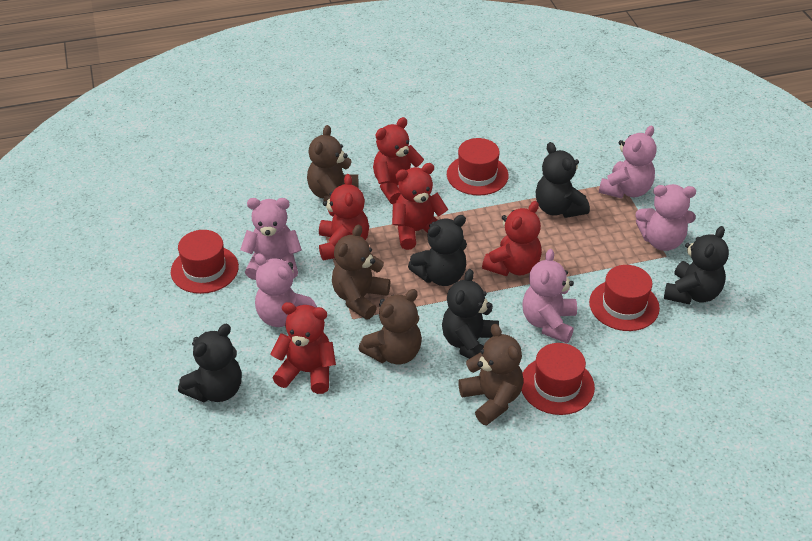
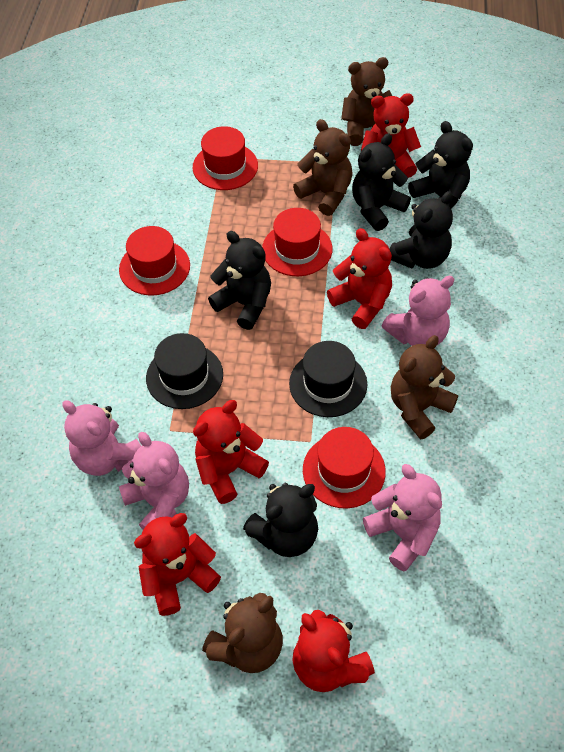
black hat: 0 -> 2
pink teddy bear: 5 -> 4

